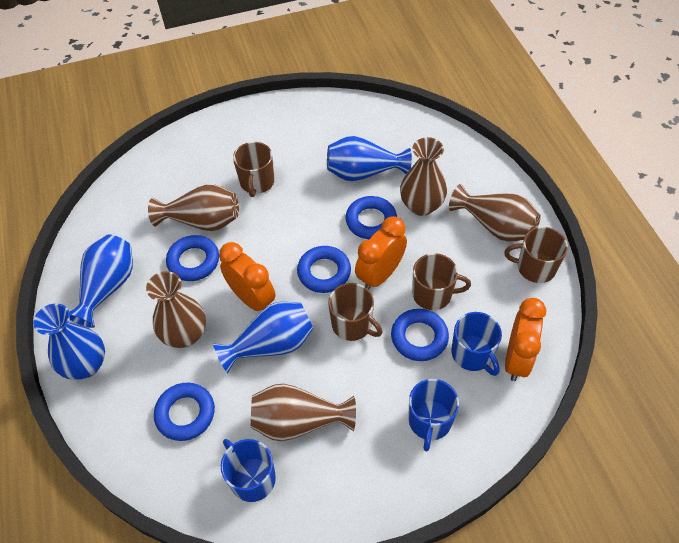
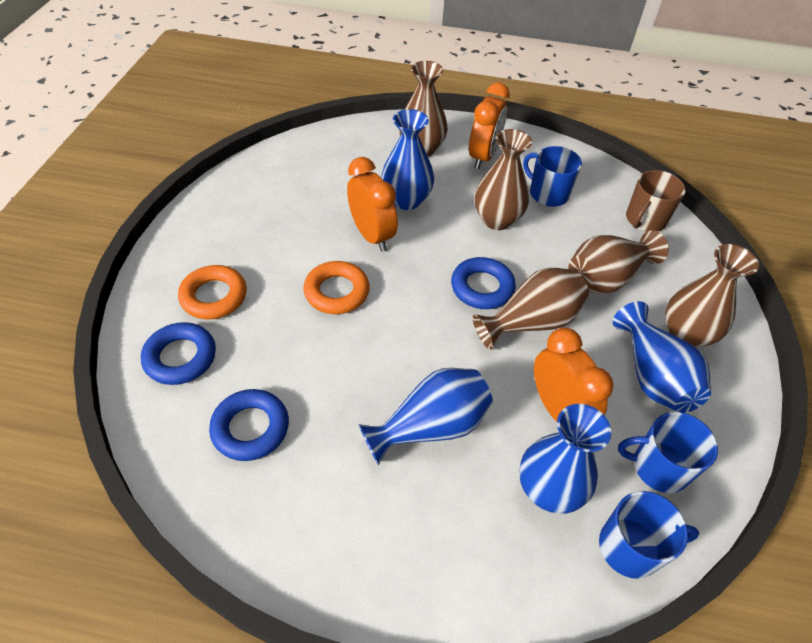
blue ring: 5 -> 3
brown mug: 4 -> 1
orange ring: 0 -> 2

